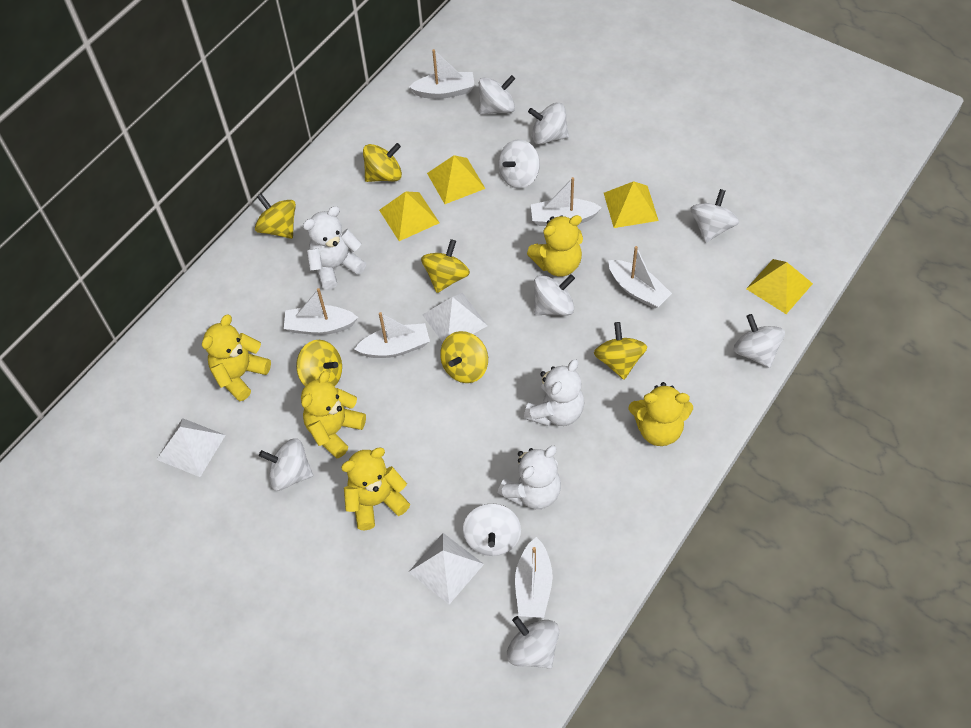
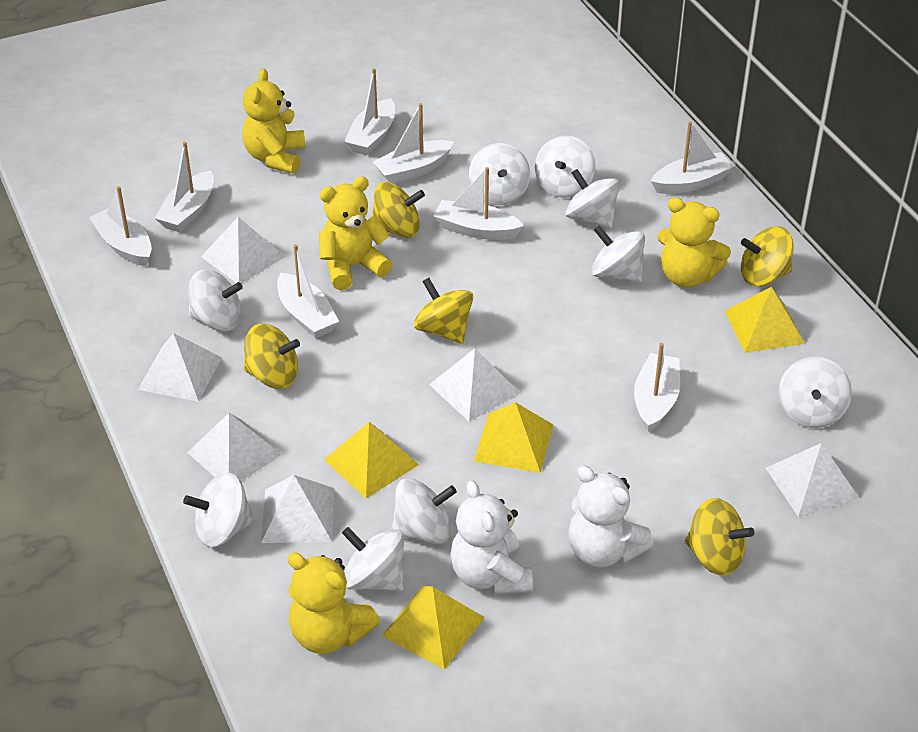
white boat: 6 -> 8
white pyramid: 3 -> 6
white teddy bear: 3 -> 2
yellow spinning top: 6 -> 5
yellow teddy bear: 5 -> 4

